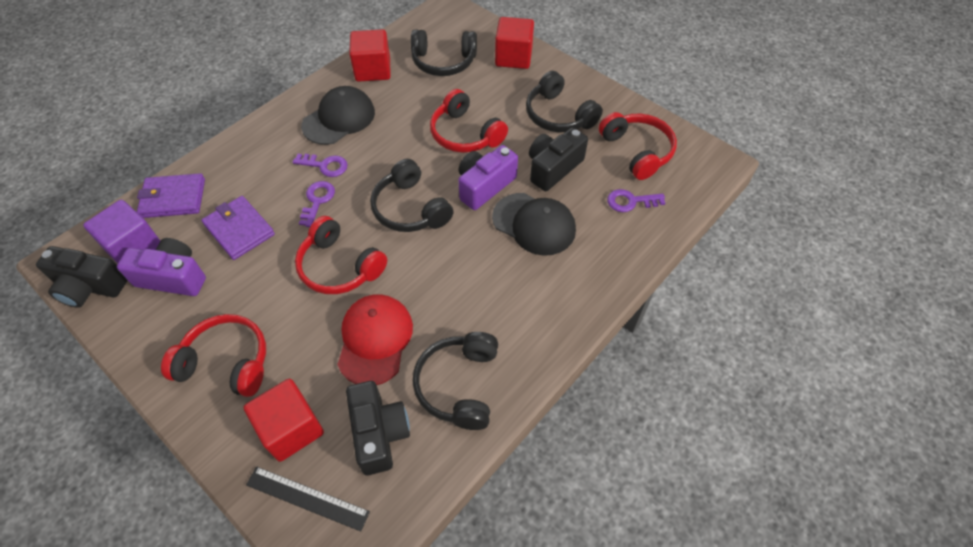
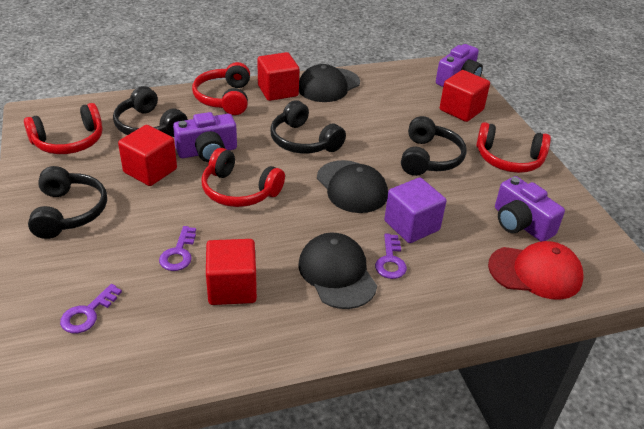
black camera: 3 -> 0
black cap: 2 -> 3
black ruler: 1 -> 0
purple camera: 2 -> 3
purple wallet: 2 -> 0
red cube: 3 -> 4

